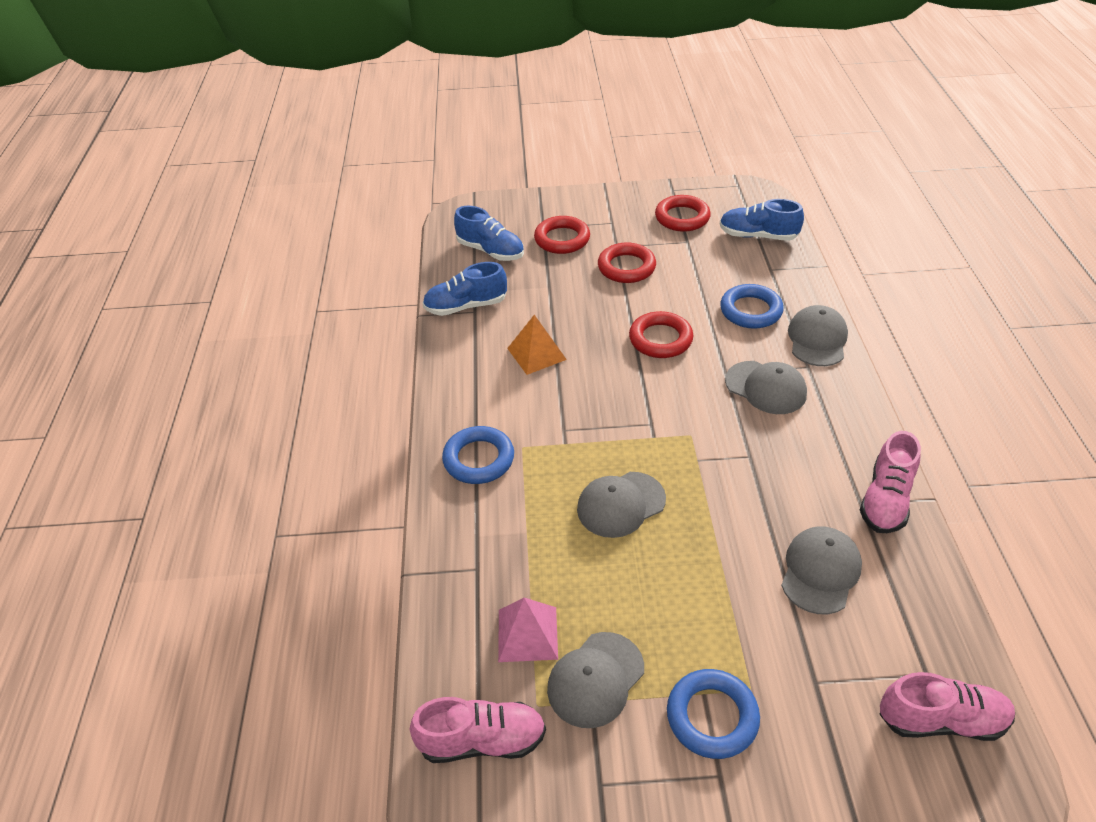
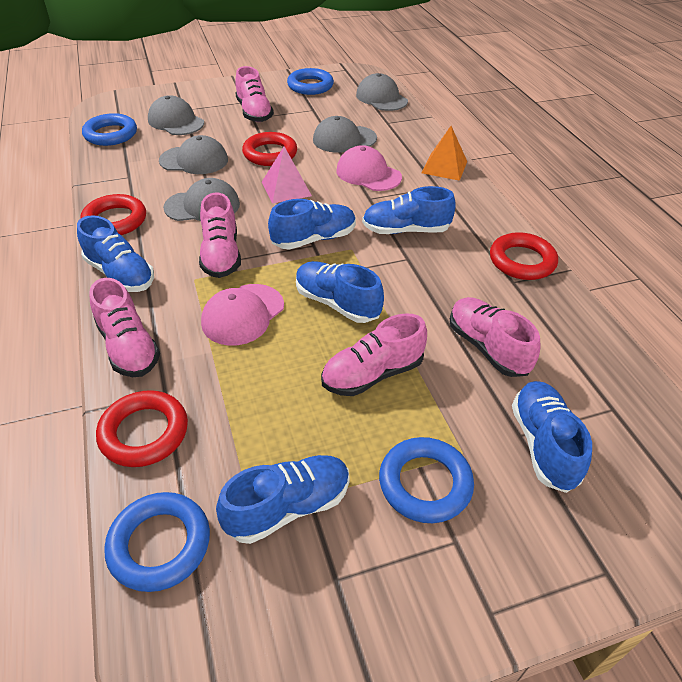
blue ring: 3 -> 4
blue shoe: 3 -> 6
pink cap: 0 -> 2
pink shoe: 3 -> 5

